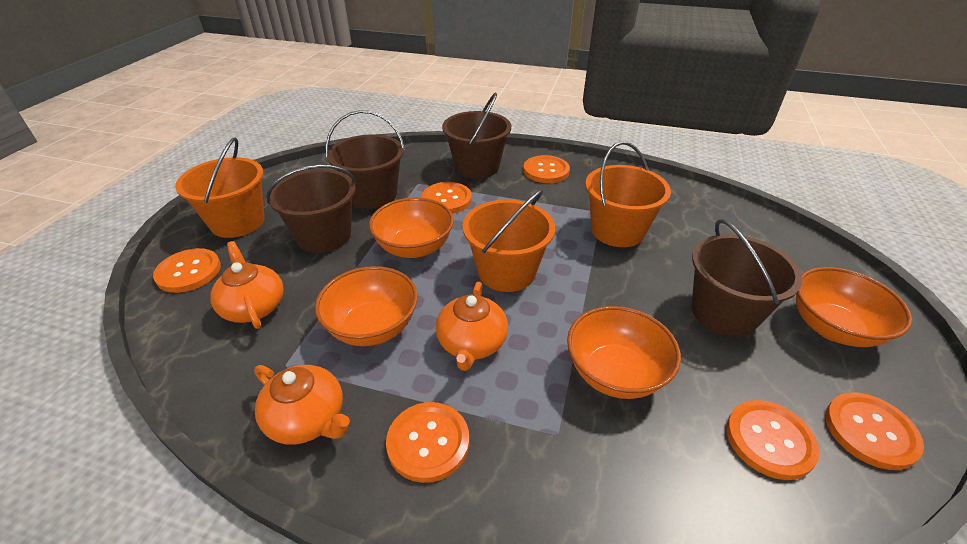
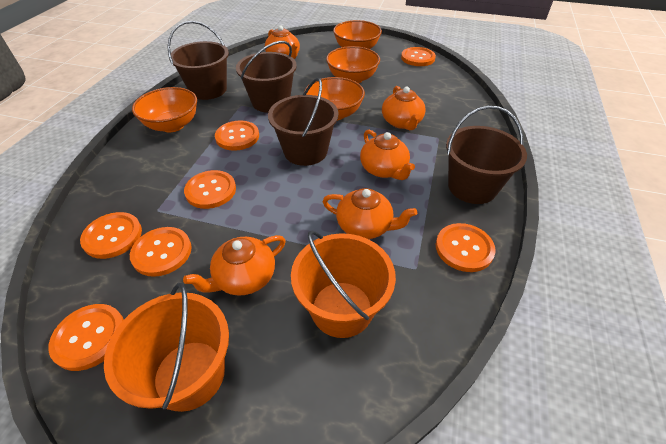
orange bucket: 3 -> 2
orange button: 6 -> 7
orange teapot: 3 -> 5

